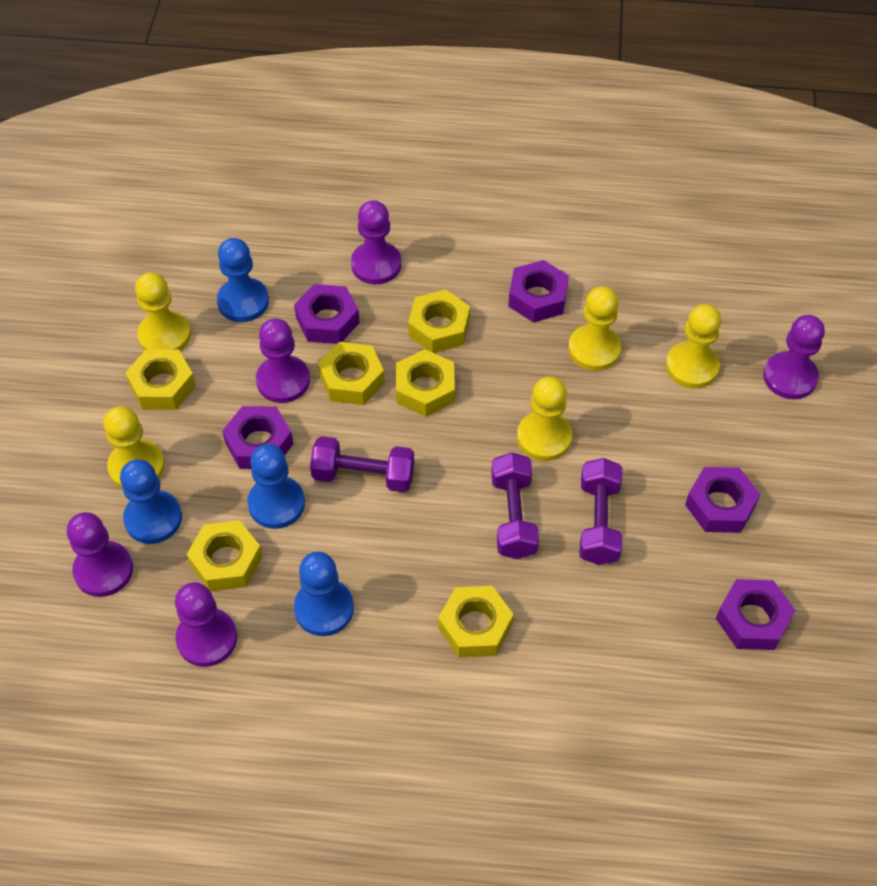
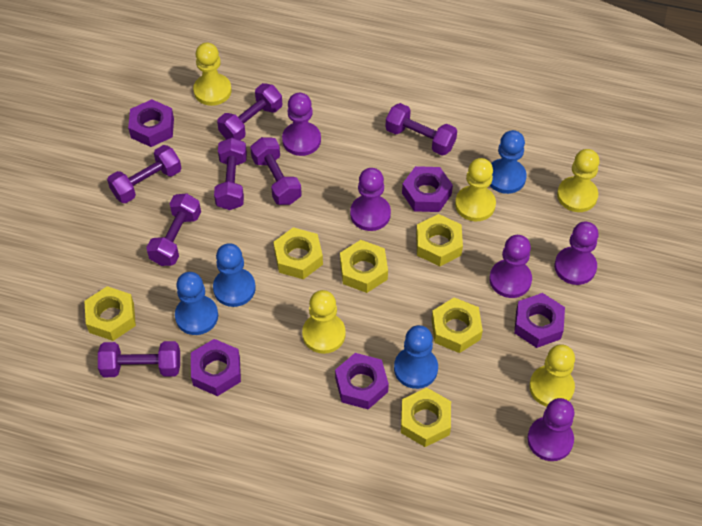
purple dumbbell: 3 -> 7

